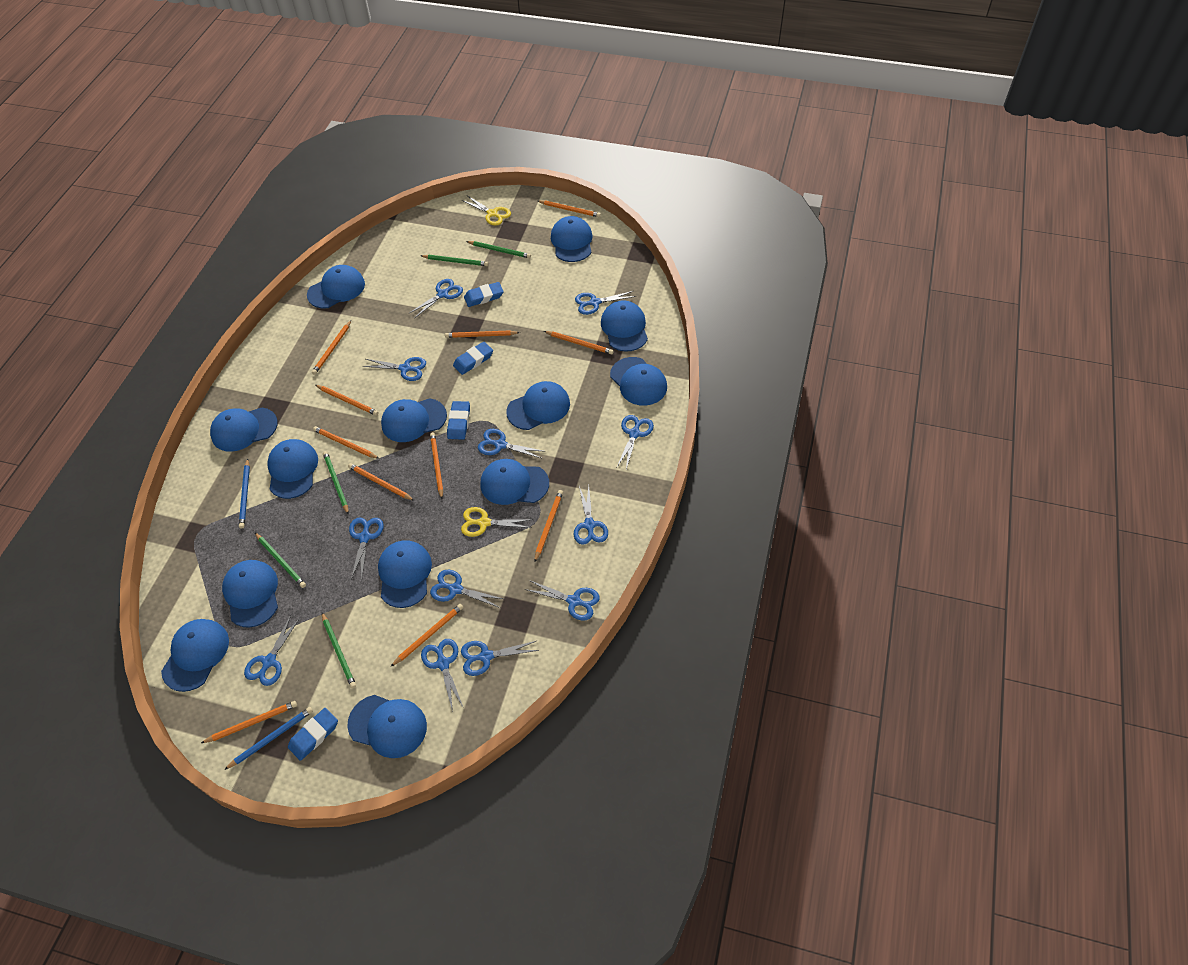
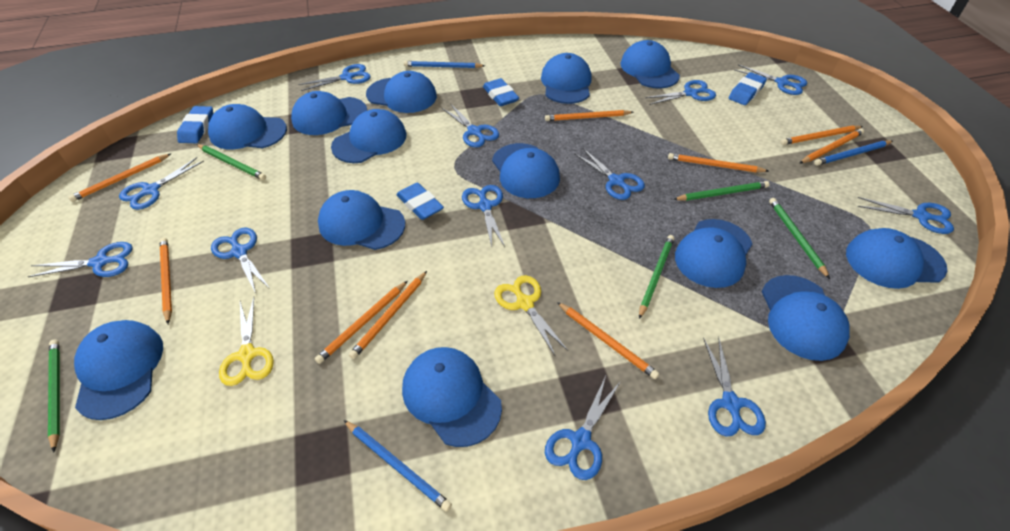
blue pencil: 2 -> 3
orange pencil: 11 -> 9

